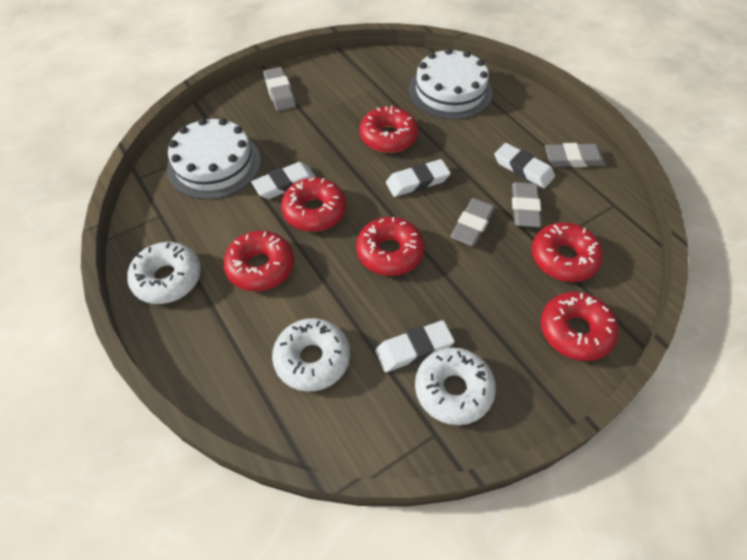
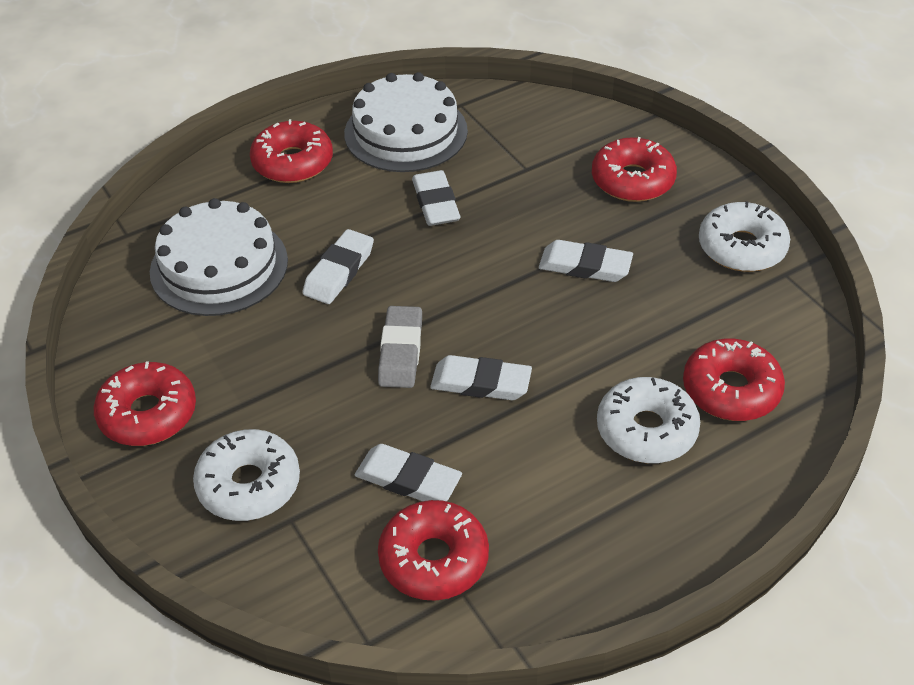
grey eraser: 4 -> 1
red donut: 6 -> 5
white eraser: 4 -> 5

